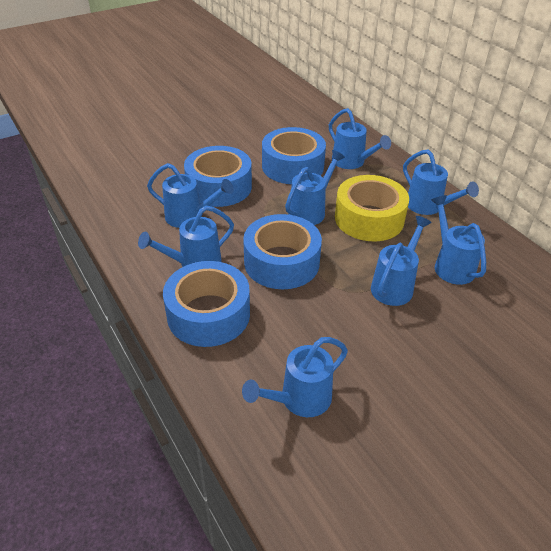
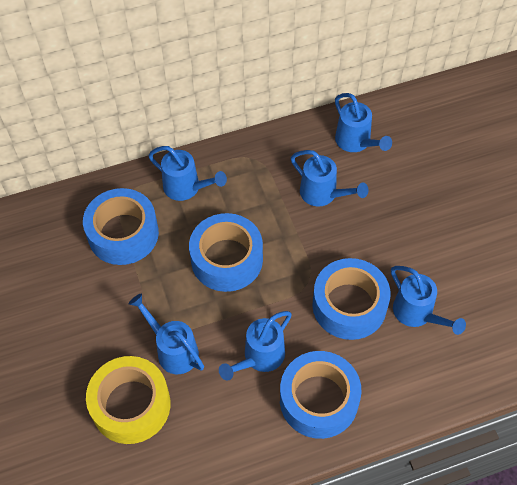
blue watering can: 8 -> 6

